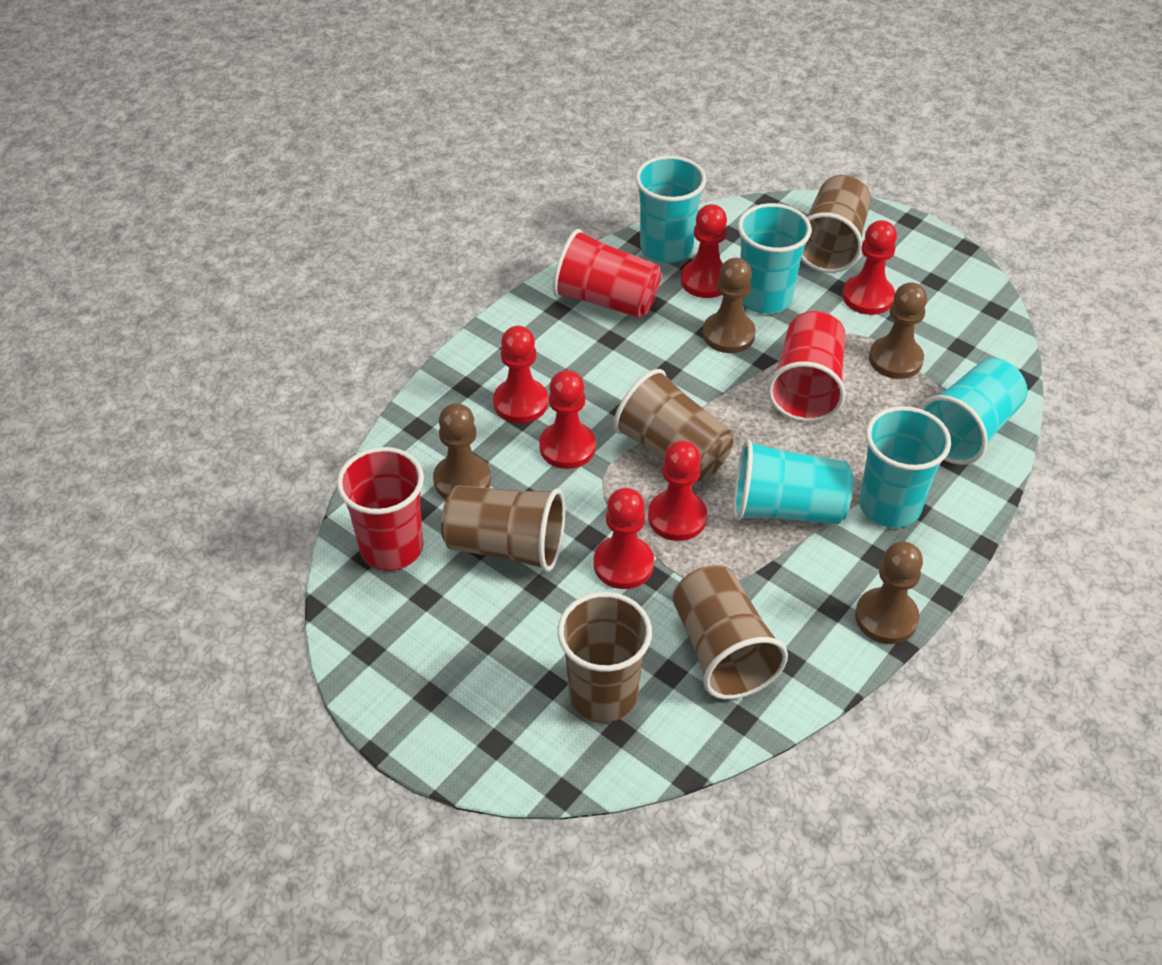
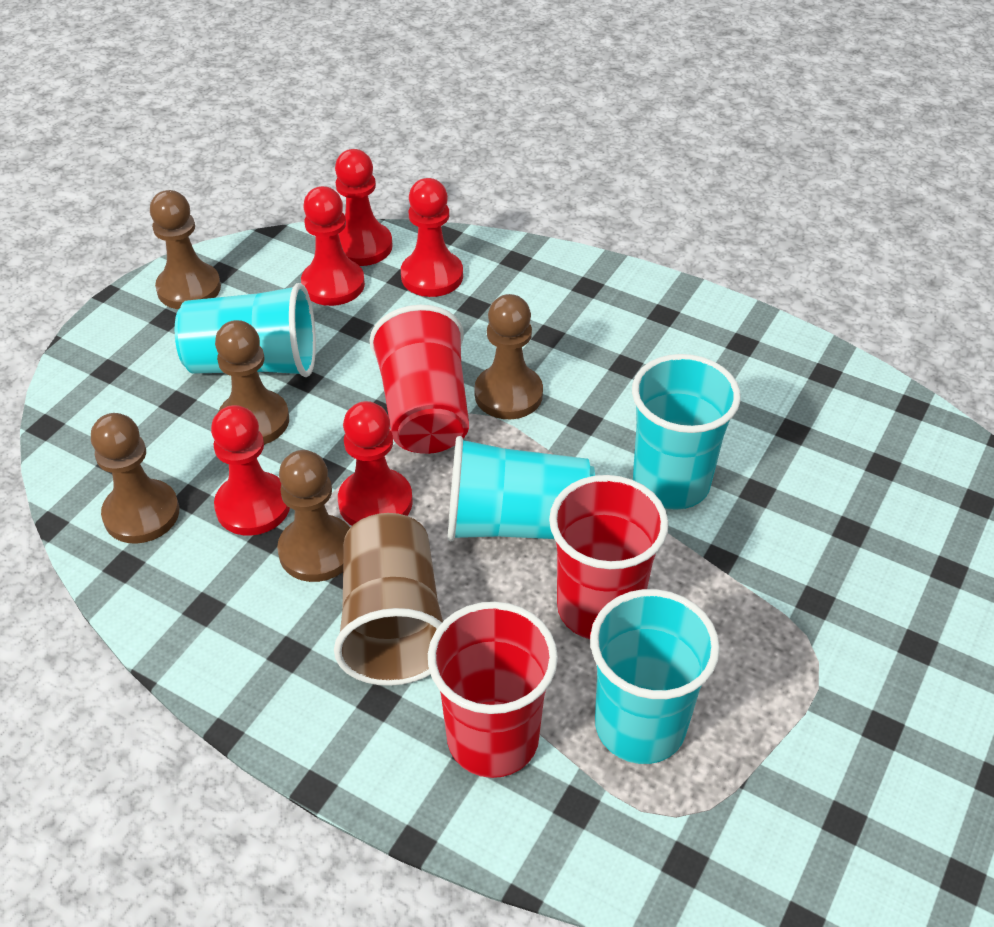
brown cup: 5 -> 1
brown pawn: 4 -> 5
red pawn: 6 -> 5
turquoise cup: 5 -> 4

